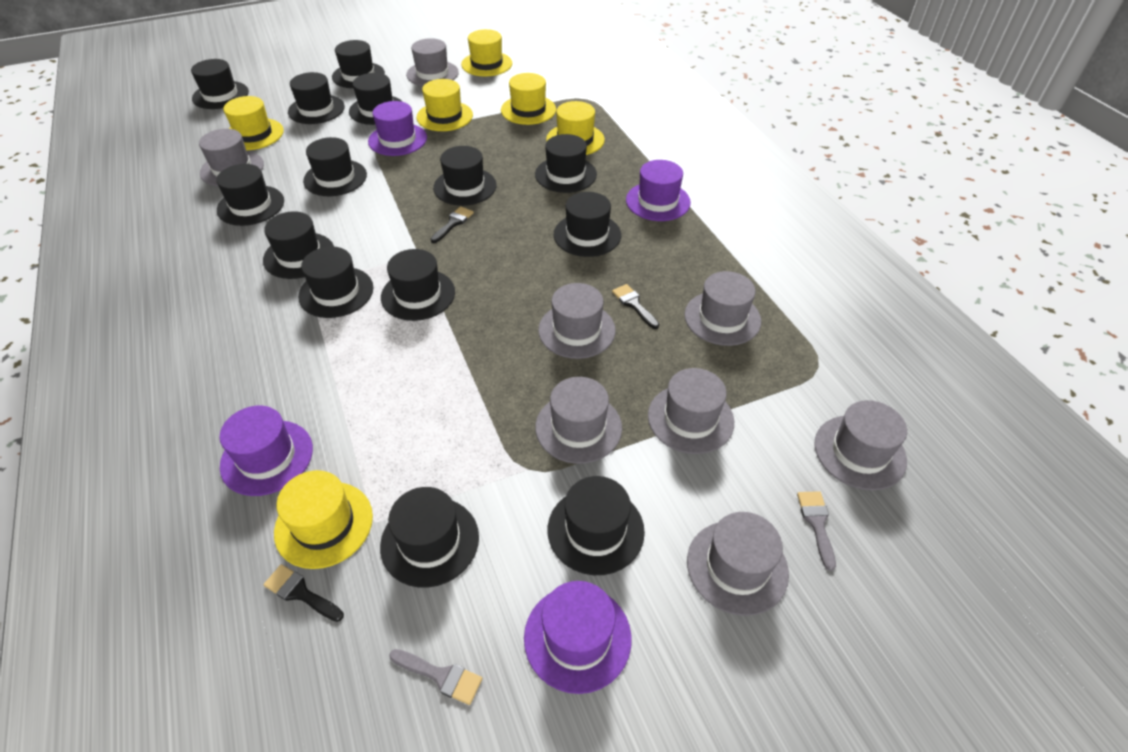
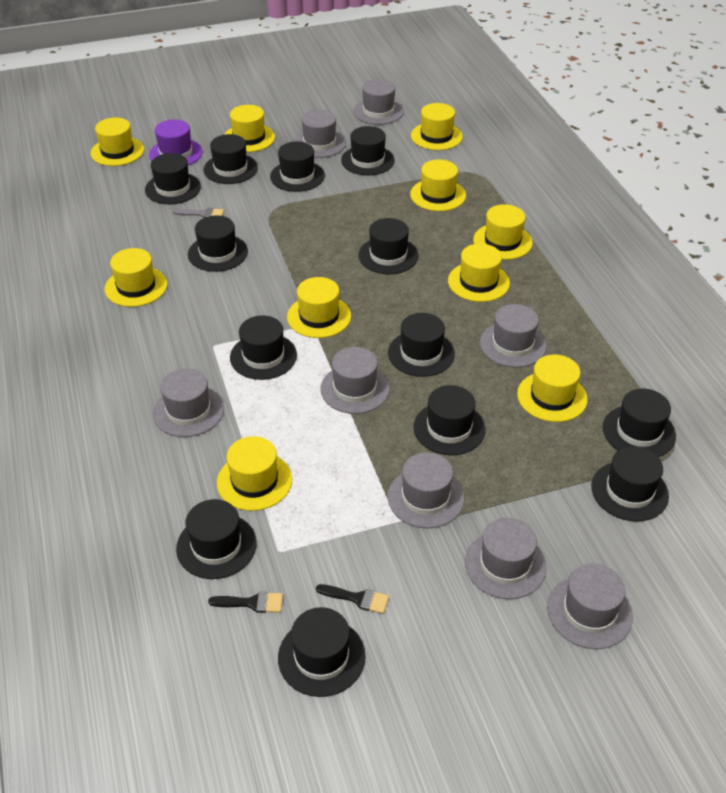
black brush: 3 -> 2
black hat: 14 -> 13
grey brush: 2 -> 1
purple hat: 4 -> 1
yellow hat: 6 -> 10

